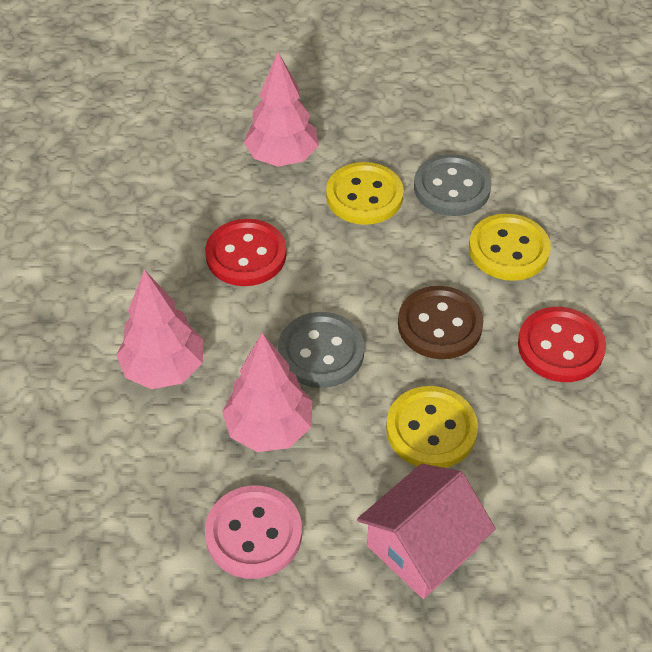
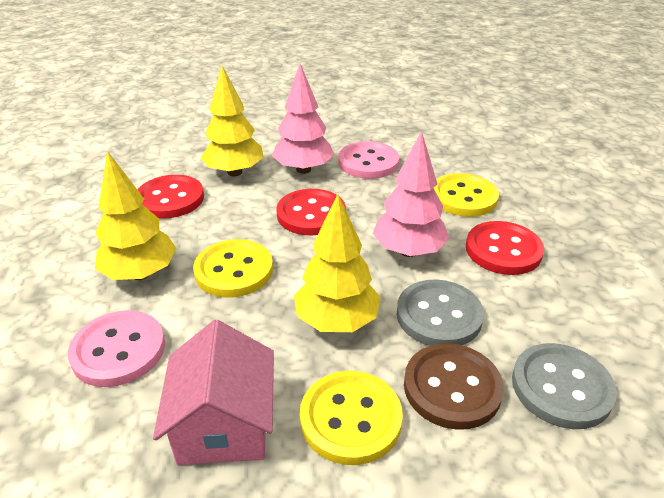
pink button: 1 -> 2
pink tree: 3 -> 2
red button: 2 -> 3
yellow tree: 0 -> 3

